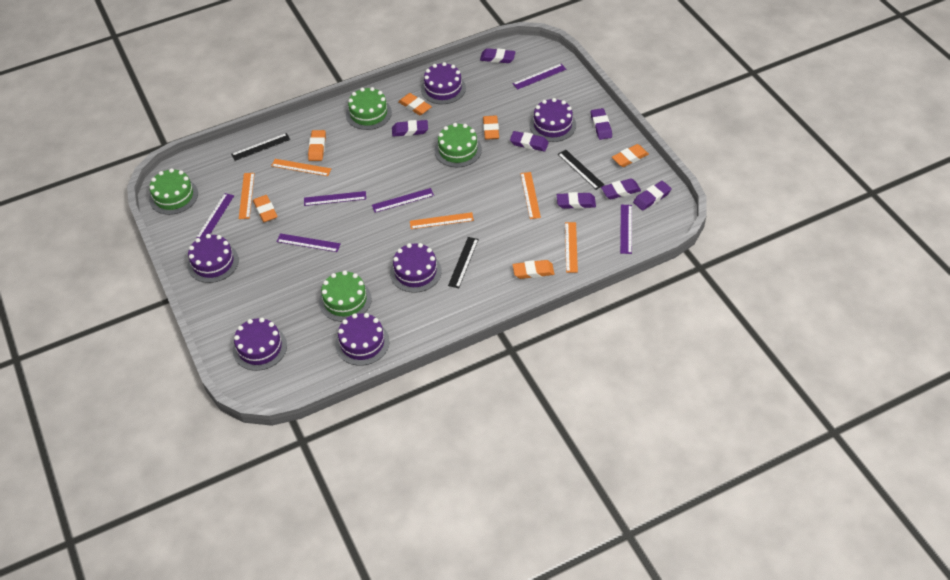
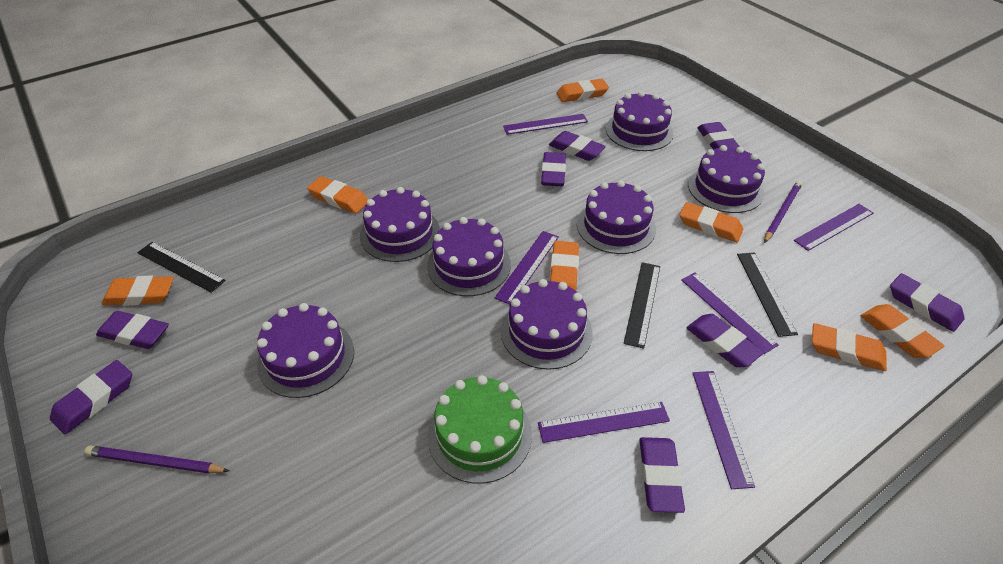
green cake: 4 -> 1
orange eraser: 6 -> 7
orange ruler: 5 -> 0
purple cake: 6 -> 7
purple eraser: 7 -> 8
purple pencil: 0 -> 2

